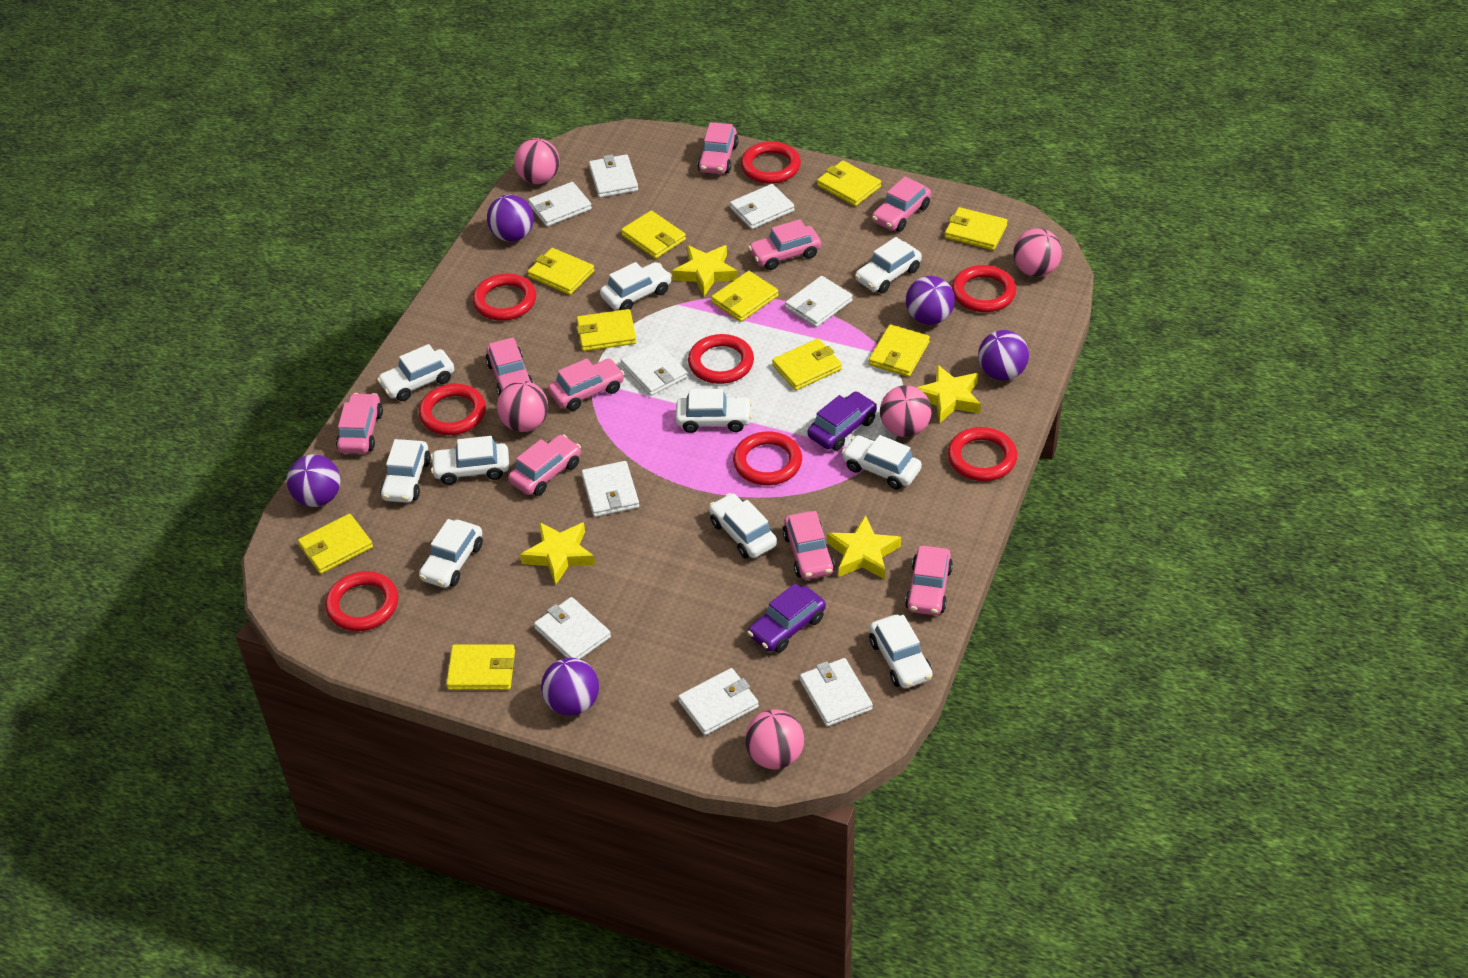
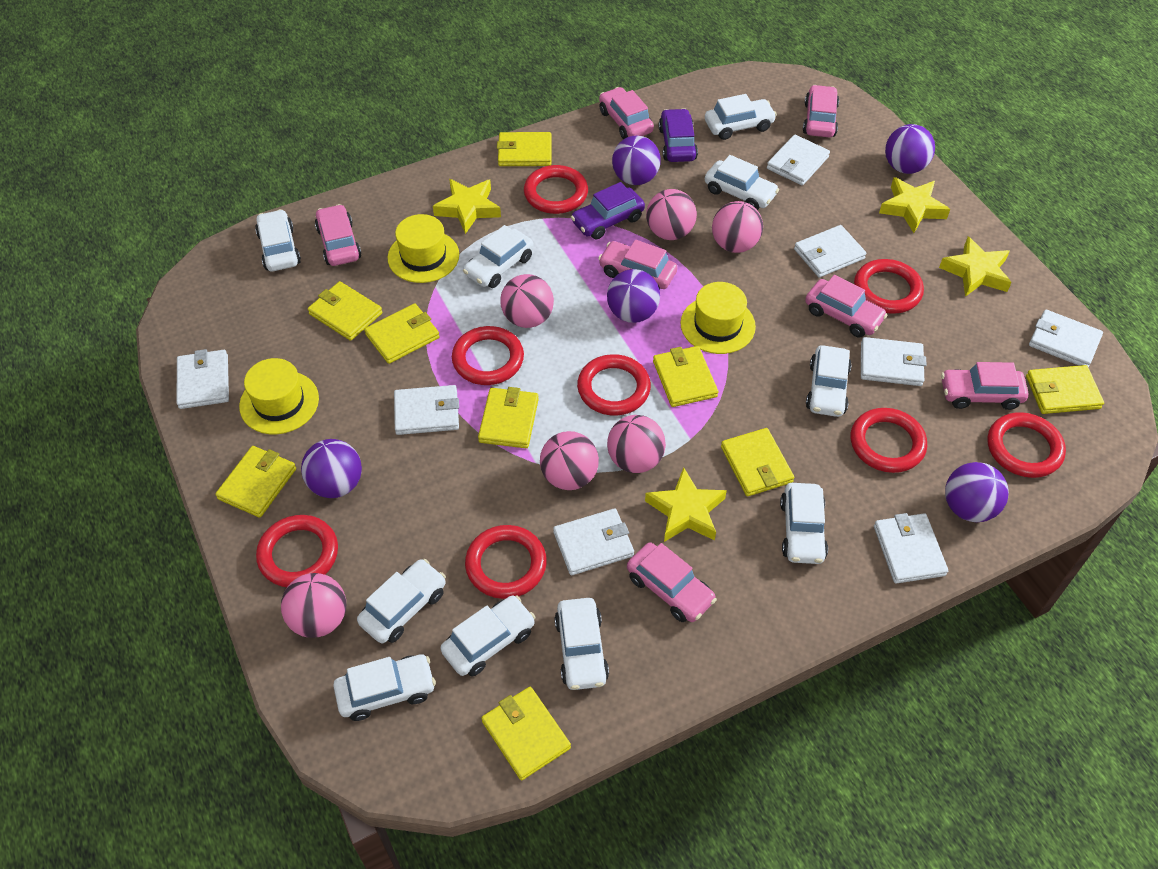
pink ball: 5 -> 6
pink car: 9 -> 7
white wallet: 9 -> 8
yellow hat: 0 -> 3
yellow wallet: 10 -> 9

